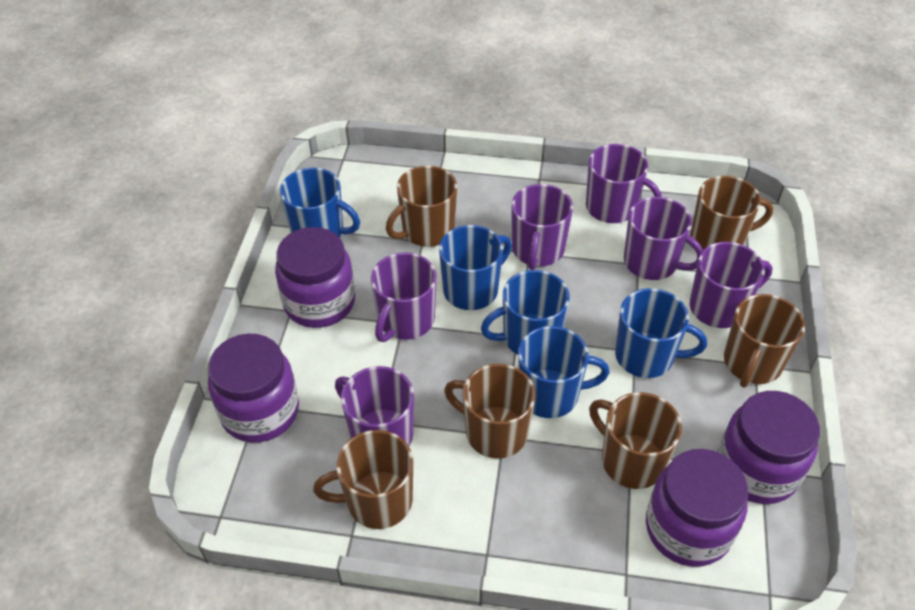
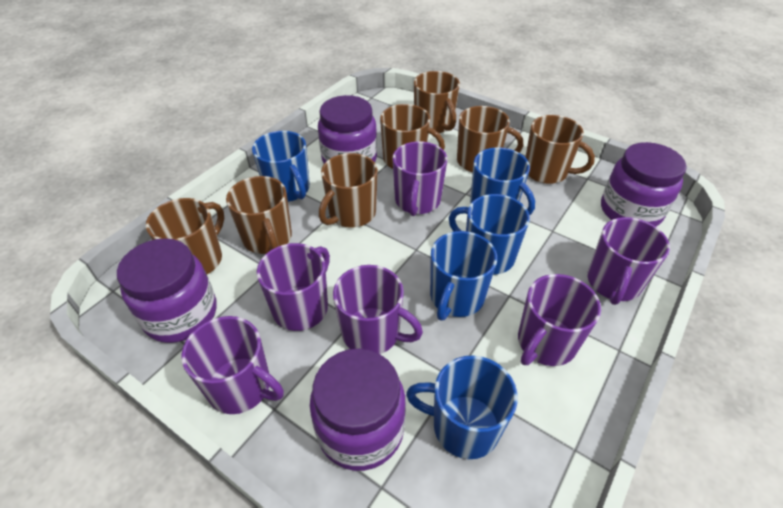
brown mug: 6 -> 7

